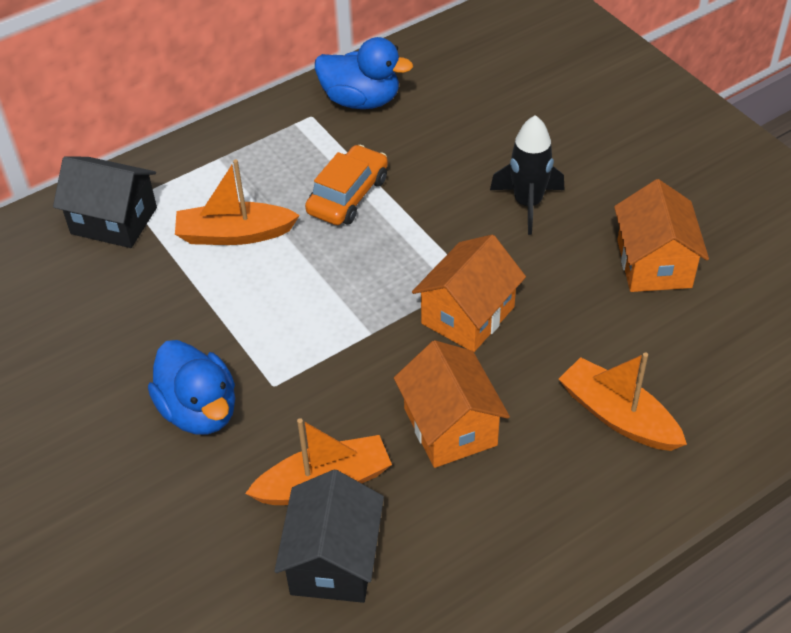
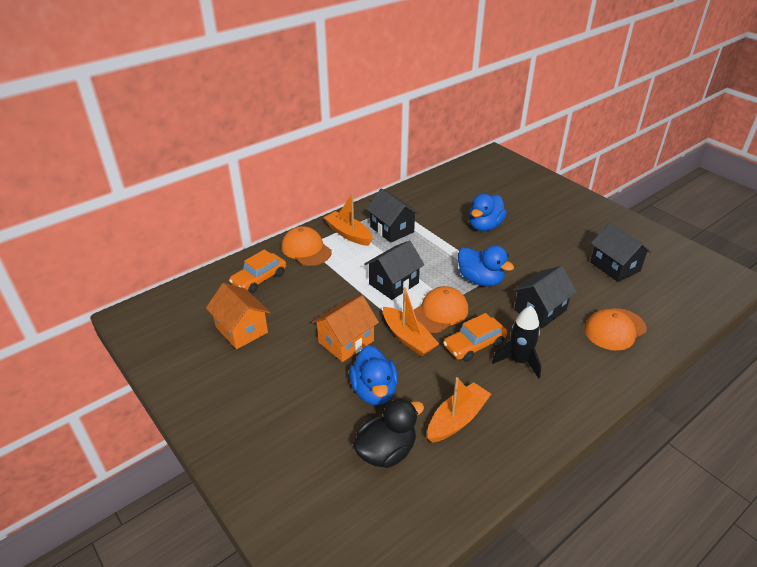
black duck: 0 -> 1
black house: 2 -> 4
blue duck: 2 -> 3
orange cap: 0 -> 3
orange car: 1 -> 2
orange house: 3 -> 2

